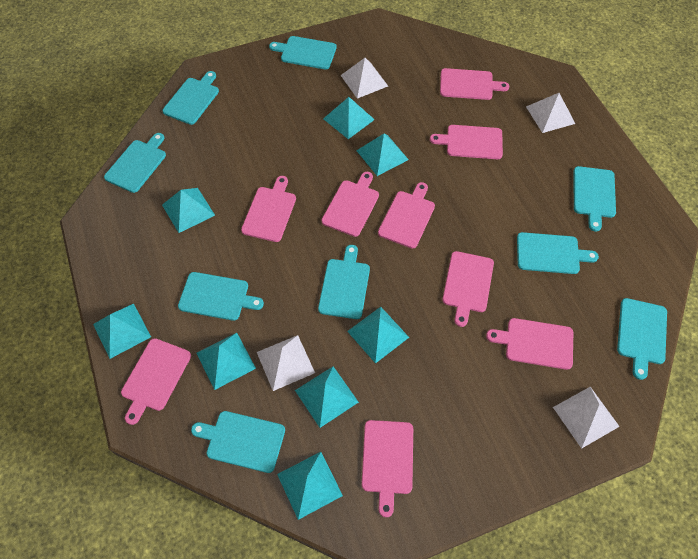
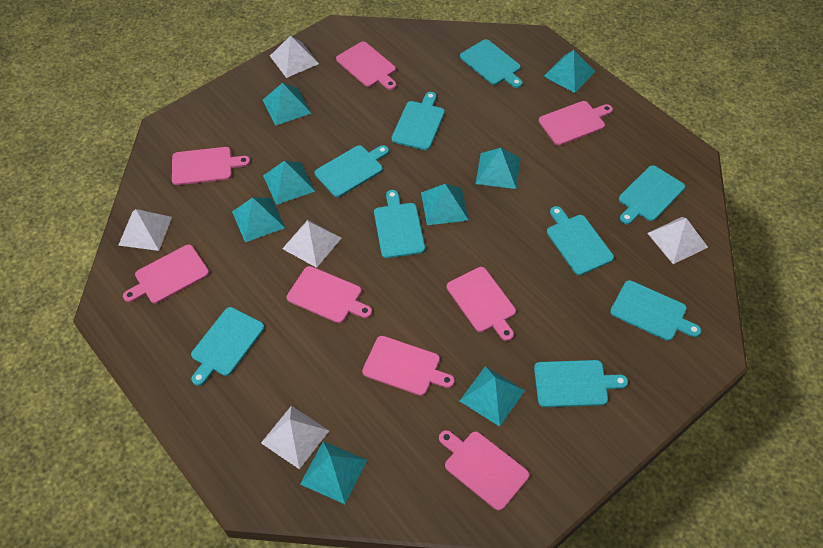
pink cutting board: 9 -> 8
white pyramid: 4 -> 5

